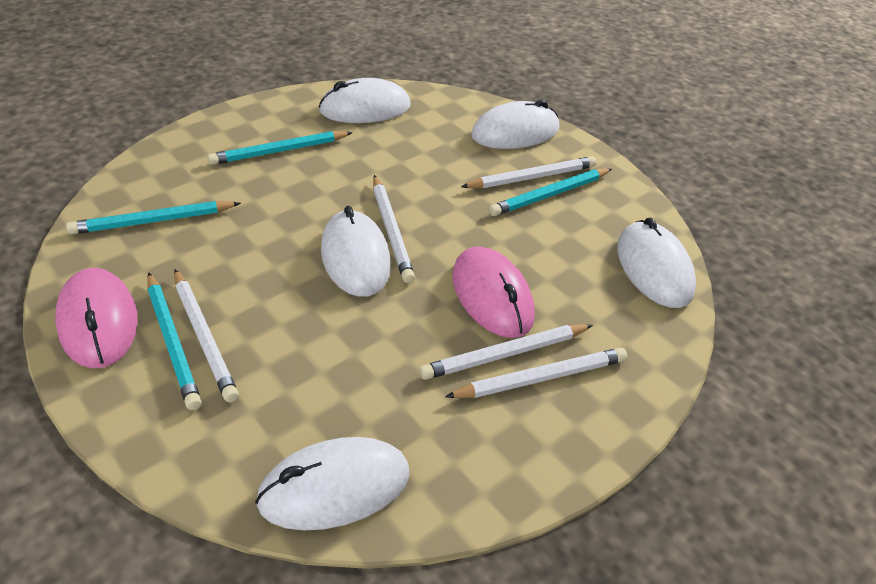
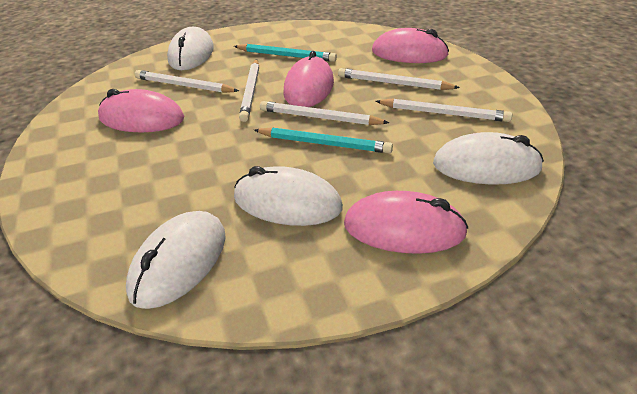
pink mouse: 2 -> 4
turquoise pencil: 4 -> 2
white mouse: 5 -> 4

